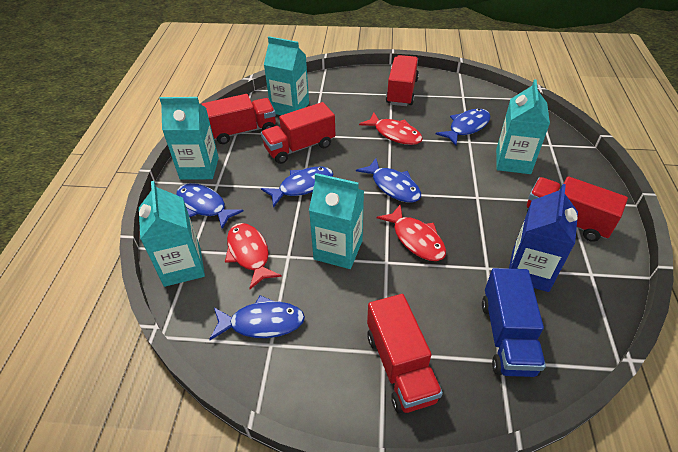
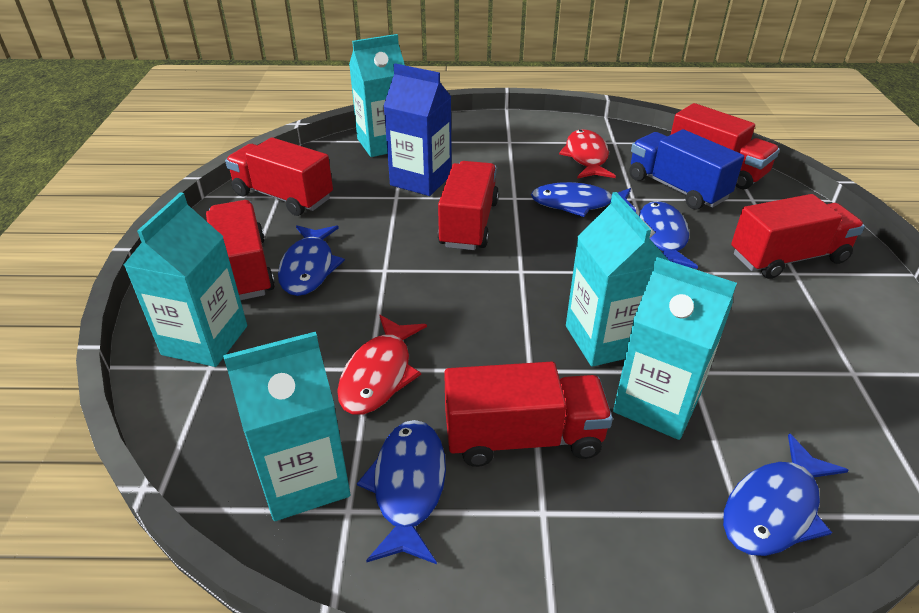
red fish: 3 -> 2
red truck: 5 -> 6

